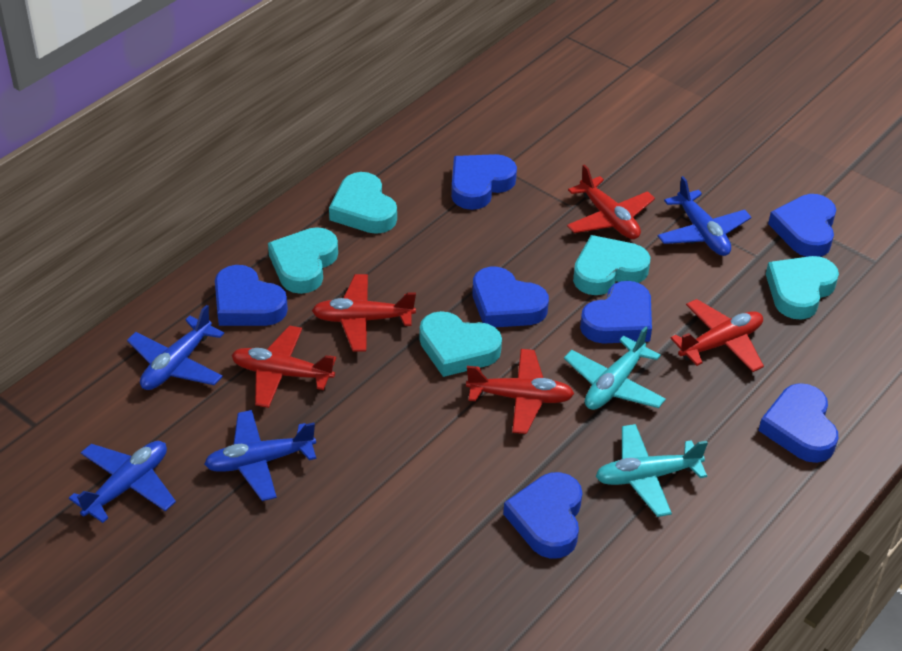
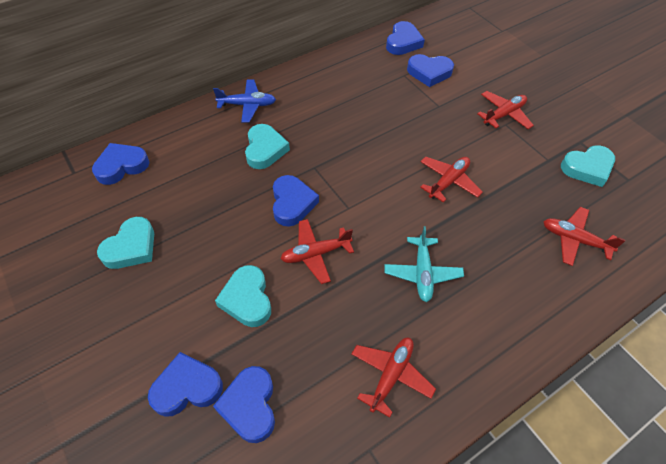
blue heart: 7 -> 6
blue plane: 4 -> 1
turquoise heart: 5 -> 4
turquoise plane: 2 -> 1

